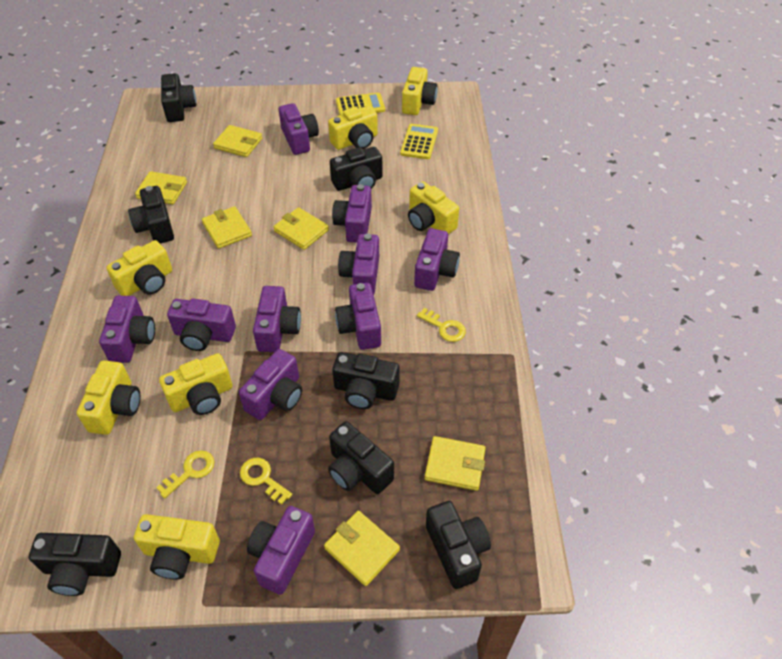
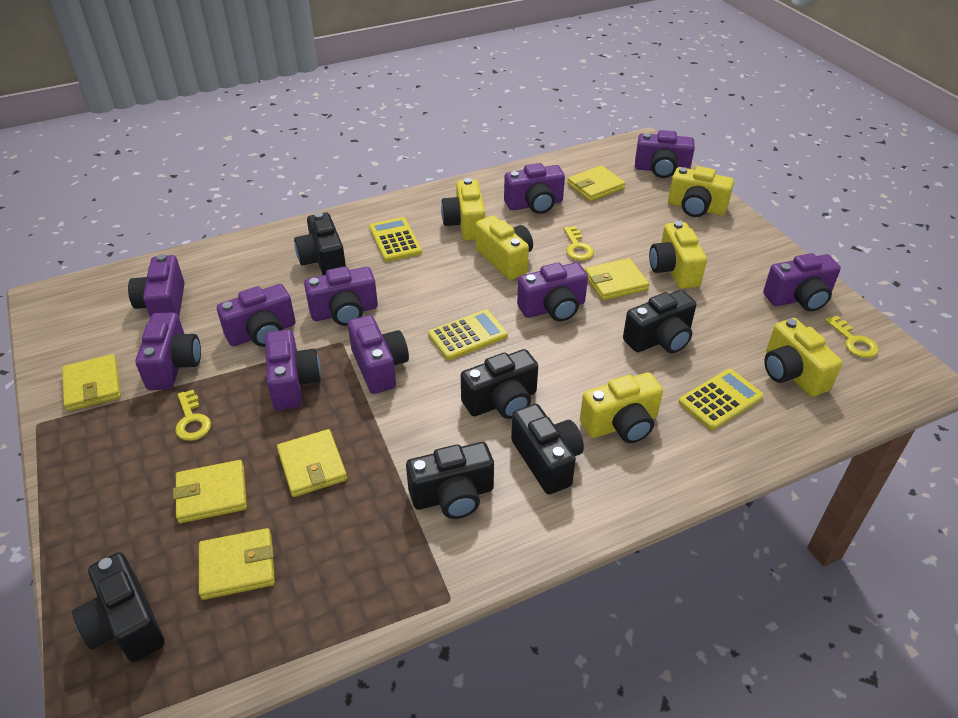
black camera: 7 -> 6
yellow calculator: 2 -> 3
yellow camera: 7 -> 6

